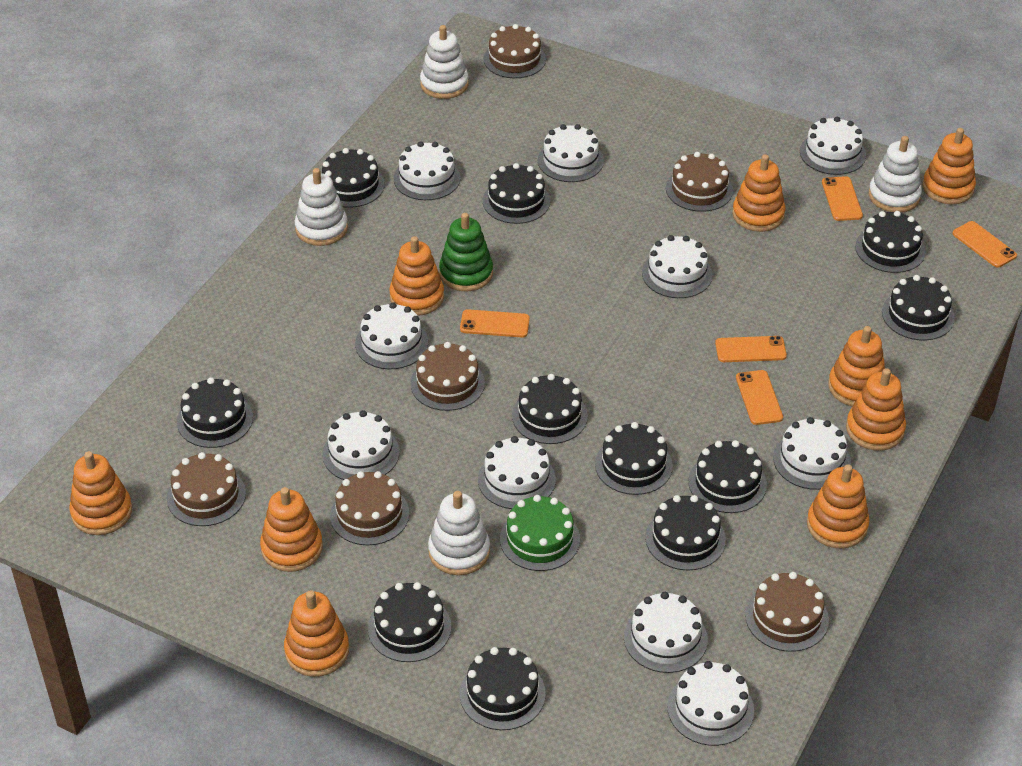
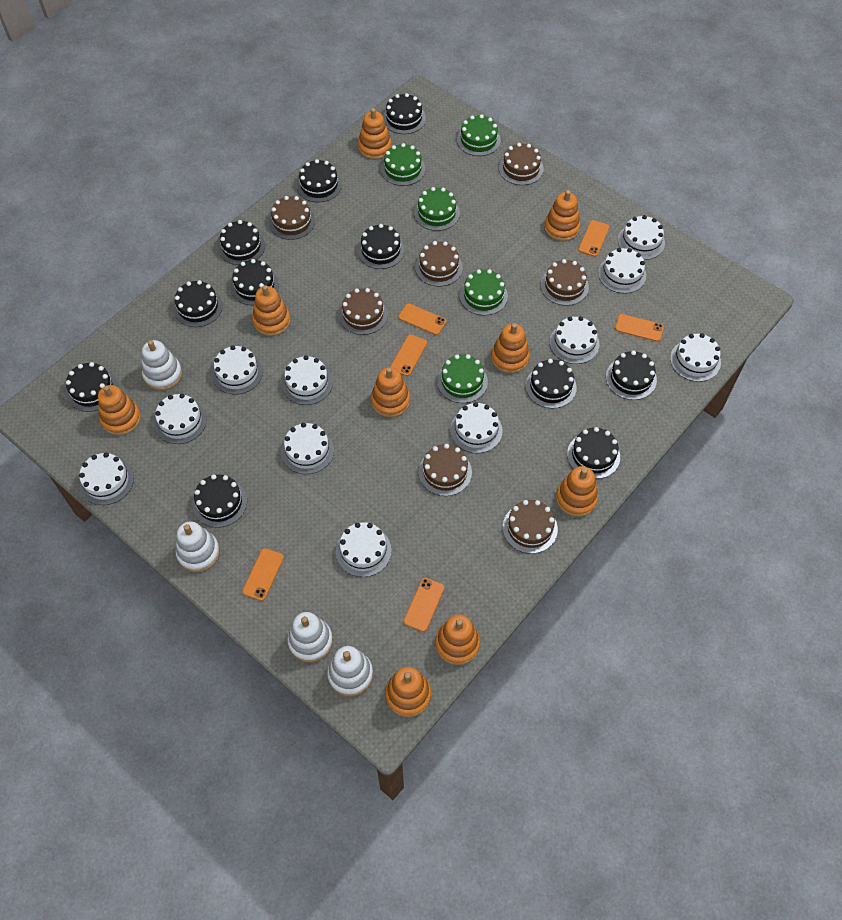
brown cake: 6 -> 7
green cake: 1 -> 5
green stacking toy: 1 -> 0
orange phone: 5 -> 6
white cake: 10 -> 11

